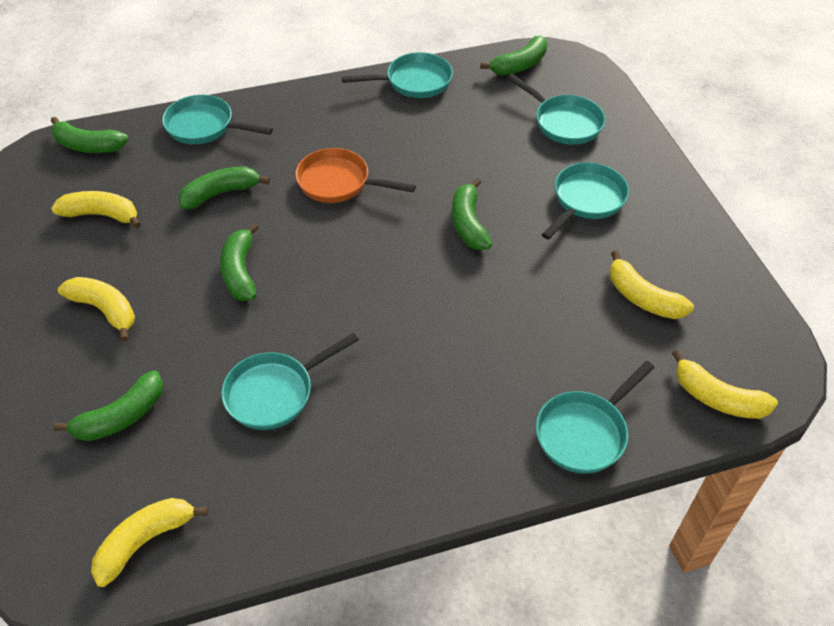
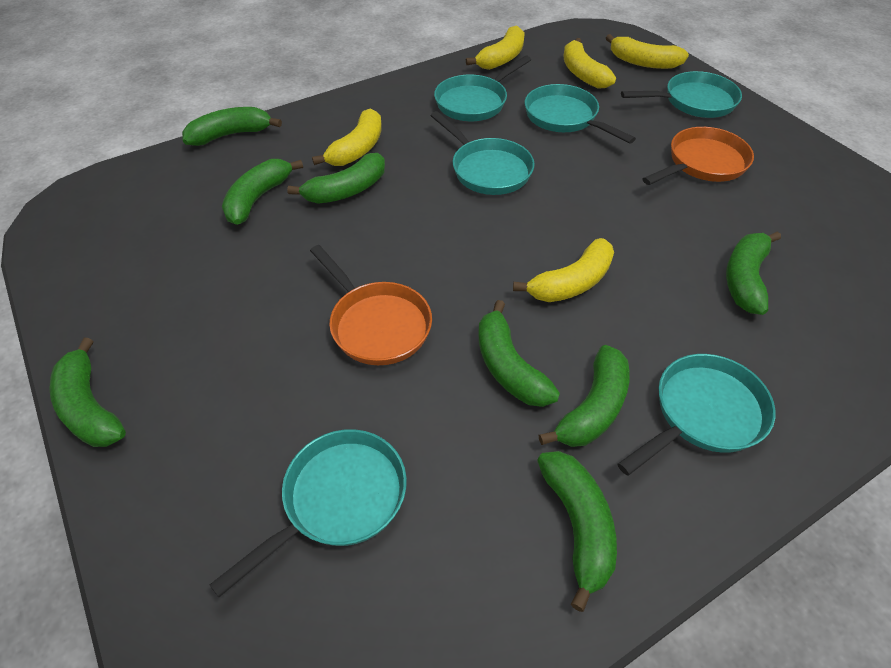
green banana: 6 -> 8
orange pan: 1 -> 2

